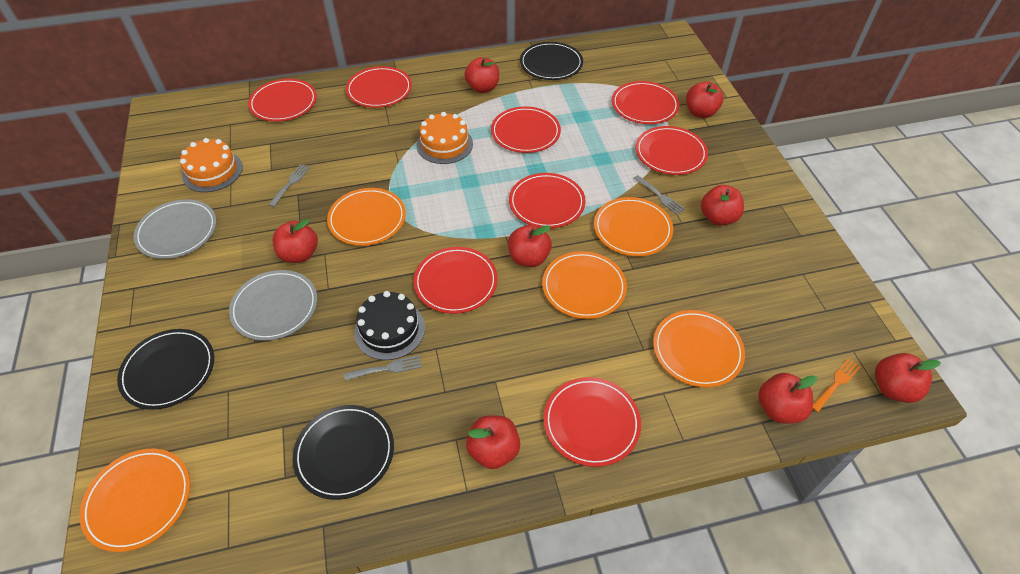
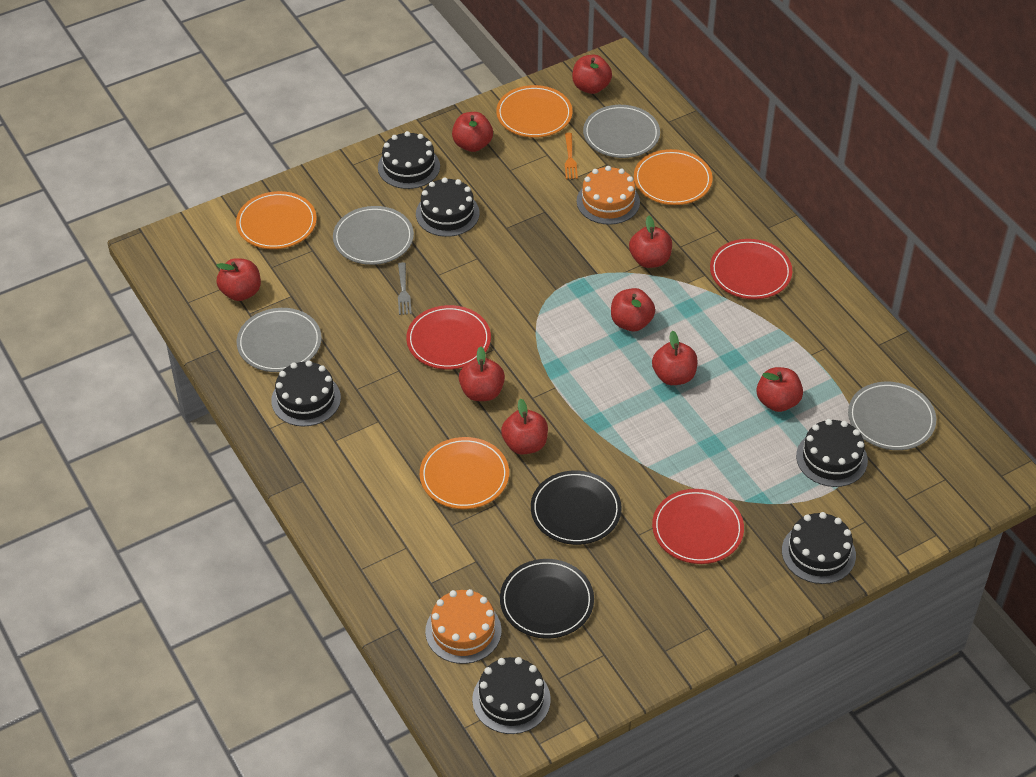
black cake: 1 -> 6
black plate: 3 -> 2
grey fork: 3 -> 1
grey plate: 2 -> 4
orange plate: 5 -> 4
red apple: 8 -> 9
red plate: 8 -> 3

